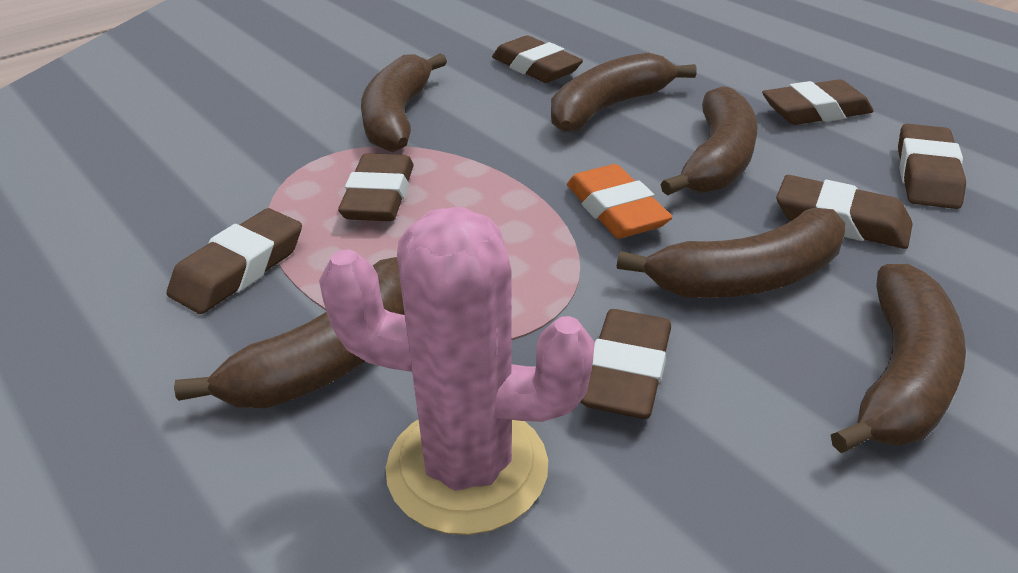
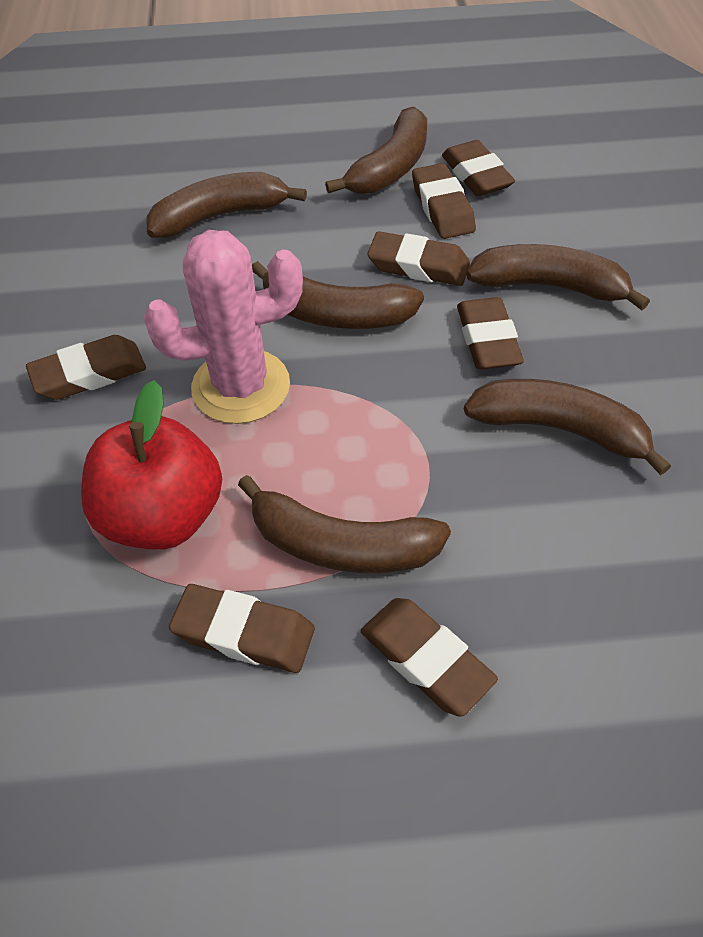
orange eraser: 1 -> 0
red apple: 0 -> 1

